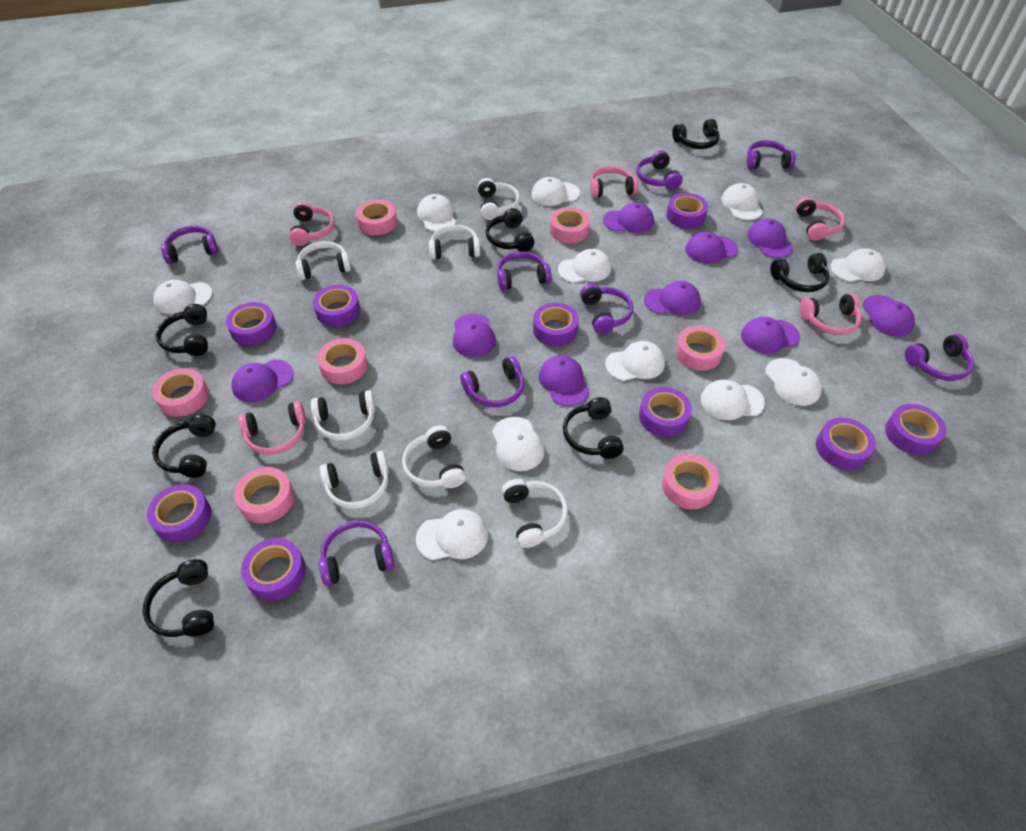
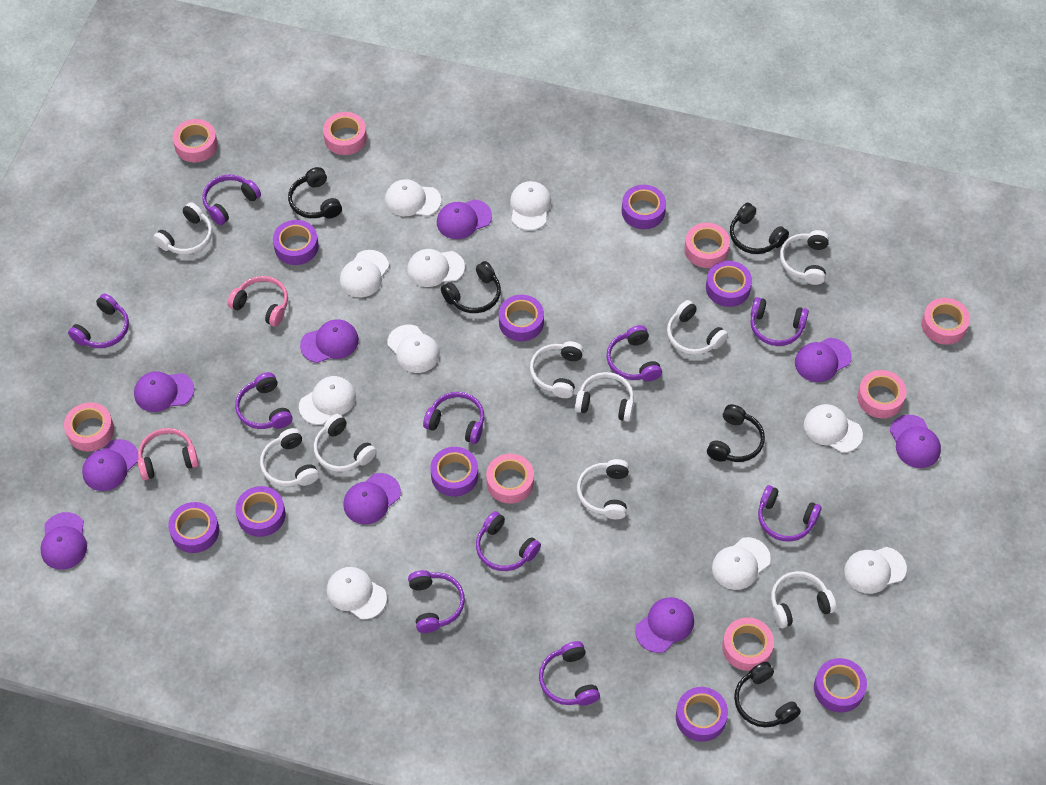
black headphones: 7 -> 5
pink headphones: 5 -> 2
pink tape: 7 -> 8
purple headphones: 8 -> 10
white cap: 11 -> 10
white headphones: 7 -> 9

